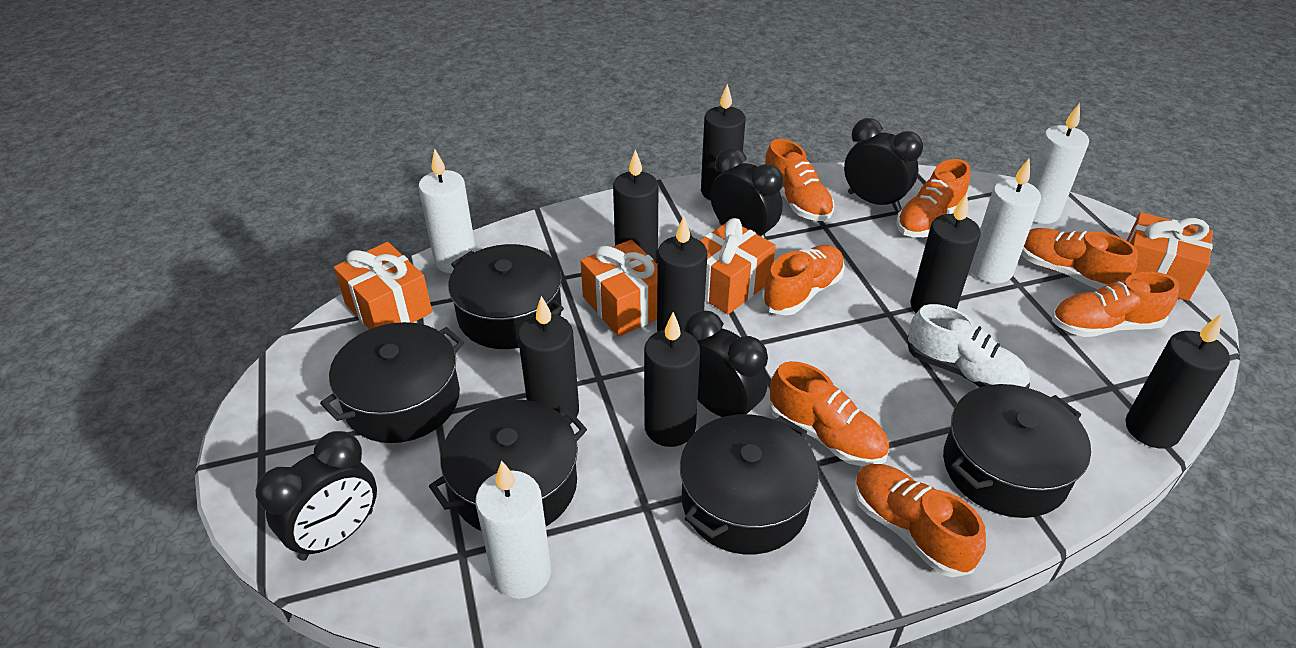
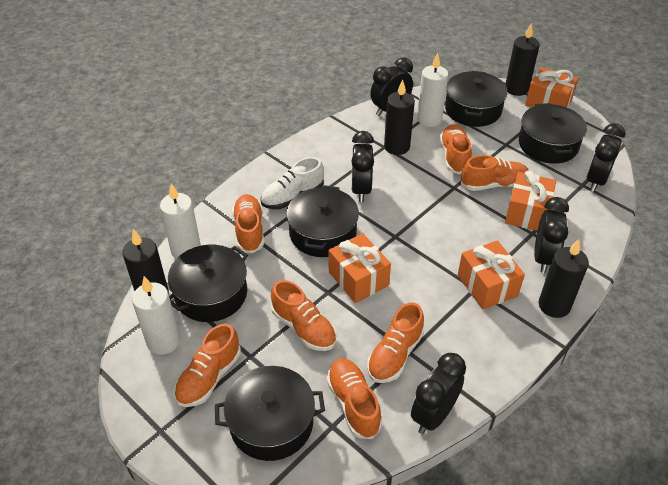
black candle: 7 -> 4
black clock: 4 -> 5
white candle: 4 -> 3

